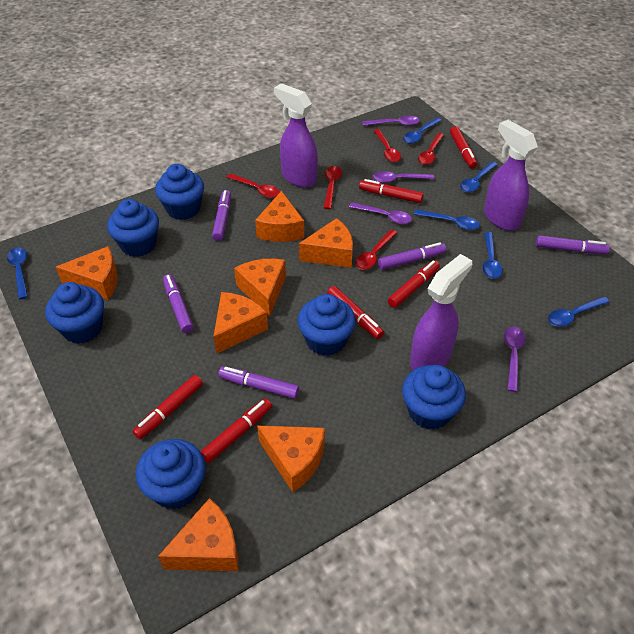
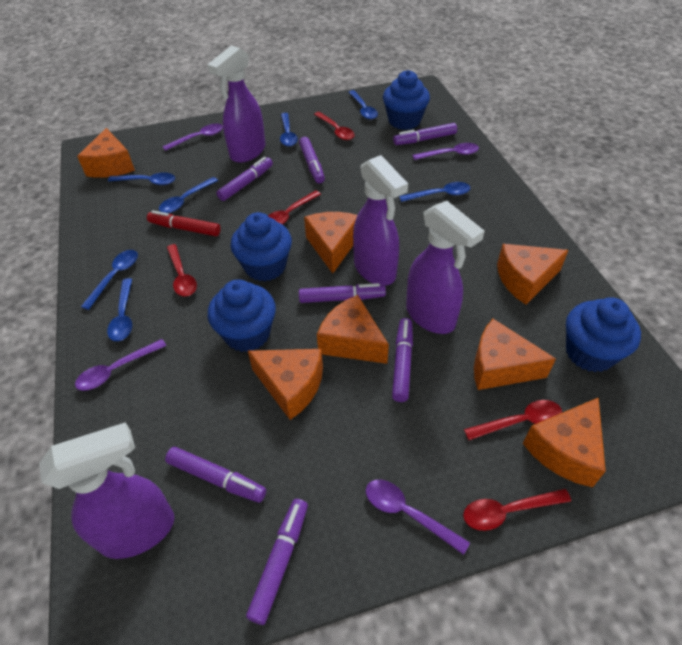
blue cupcake: 6 -> 4
blue spoon: 6 -> 7
purple marker: 5 -> 7
purple spray bottle: 3 -> 4
red marker: 6 -> 1

